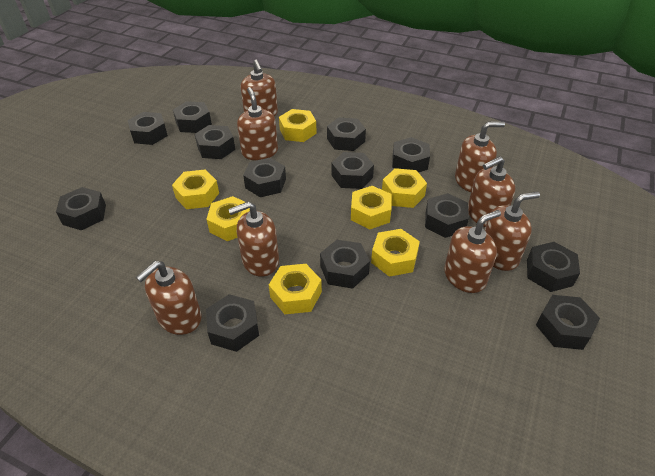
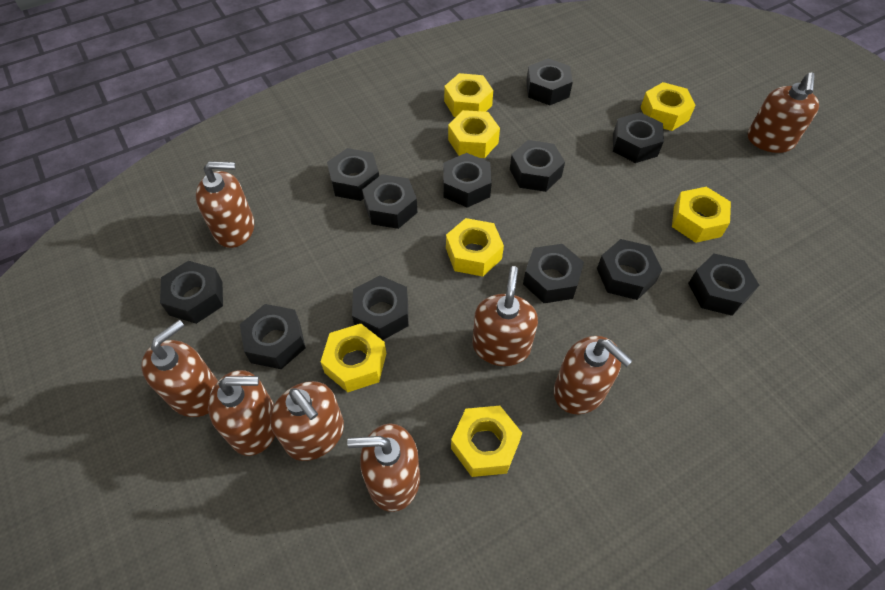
black nut: 13 -> 12

